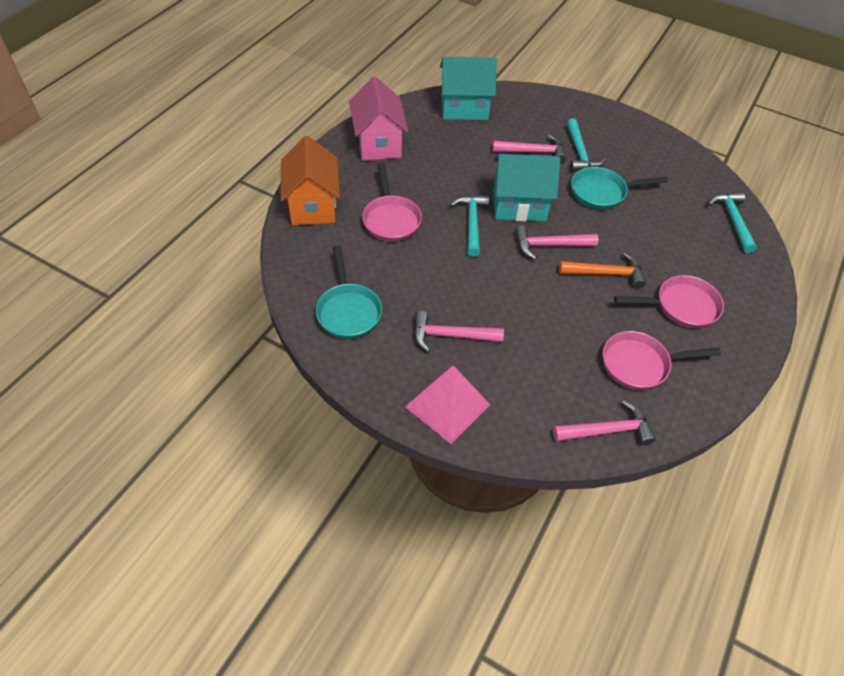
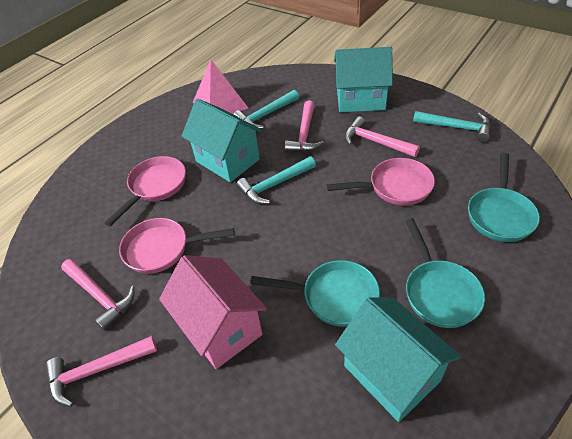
orange hammer: 1 -> 0
orange house: 1 -> 0
turquoise house: 2 -> 3
turquoise pan: 2 -> 3

